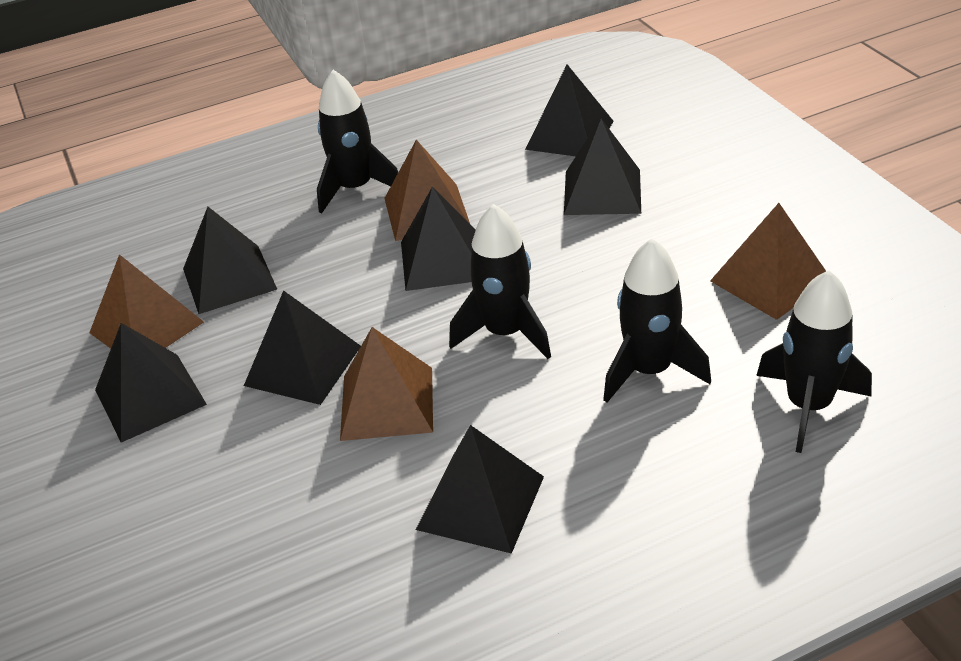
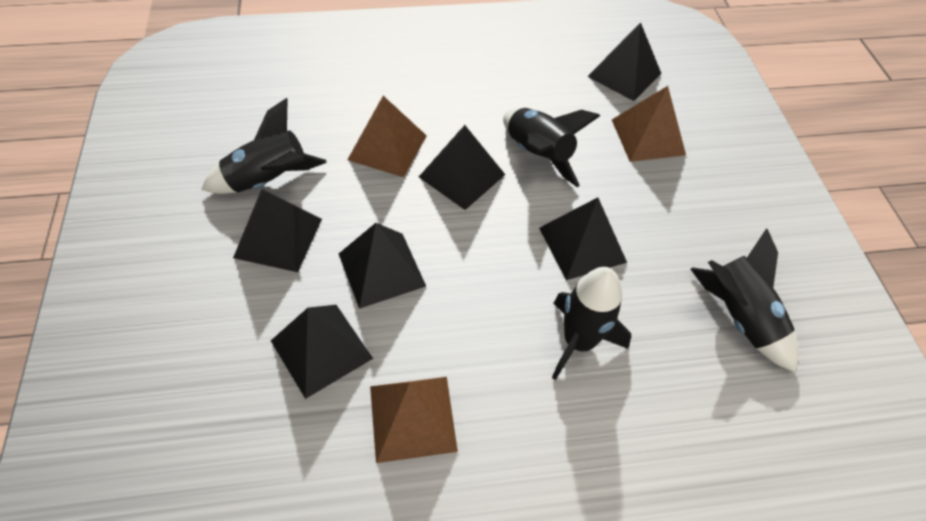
black pyramid: 7 -> 6
brown pyramid: 4 -> 3

